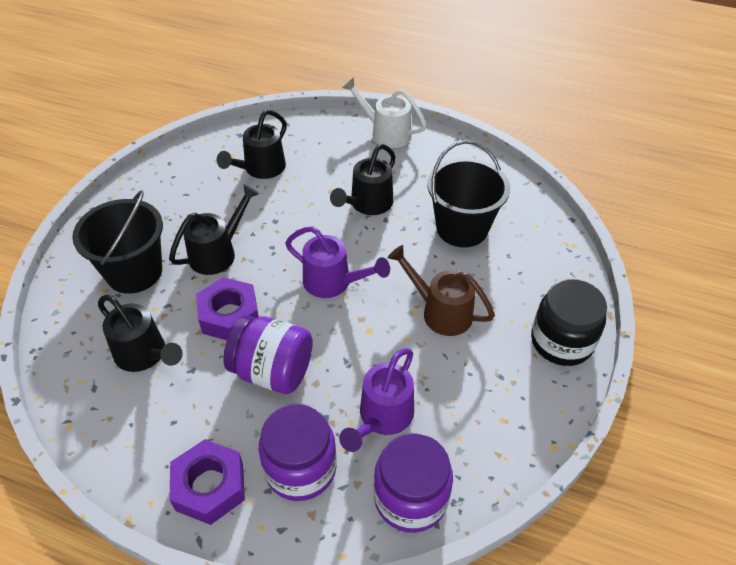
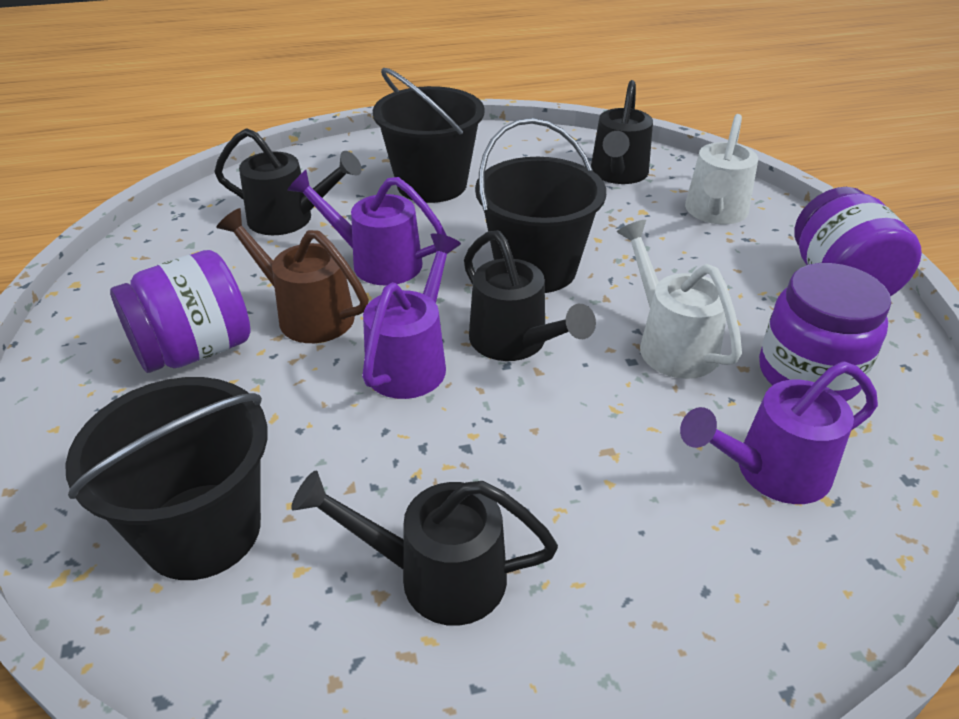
black bucket: 2 -> 3
black jar: 1 -> 0
purple nut: 2 -> 0
purple watering can: 2 -> 3
white watering can: 1 -> 2

